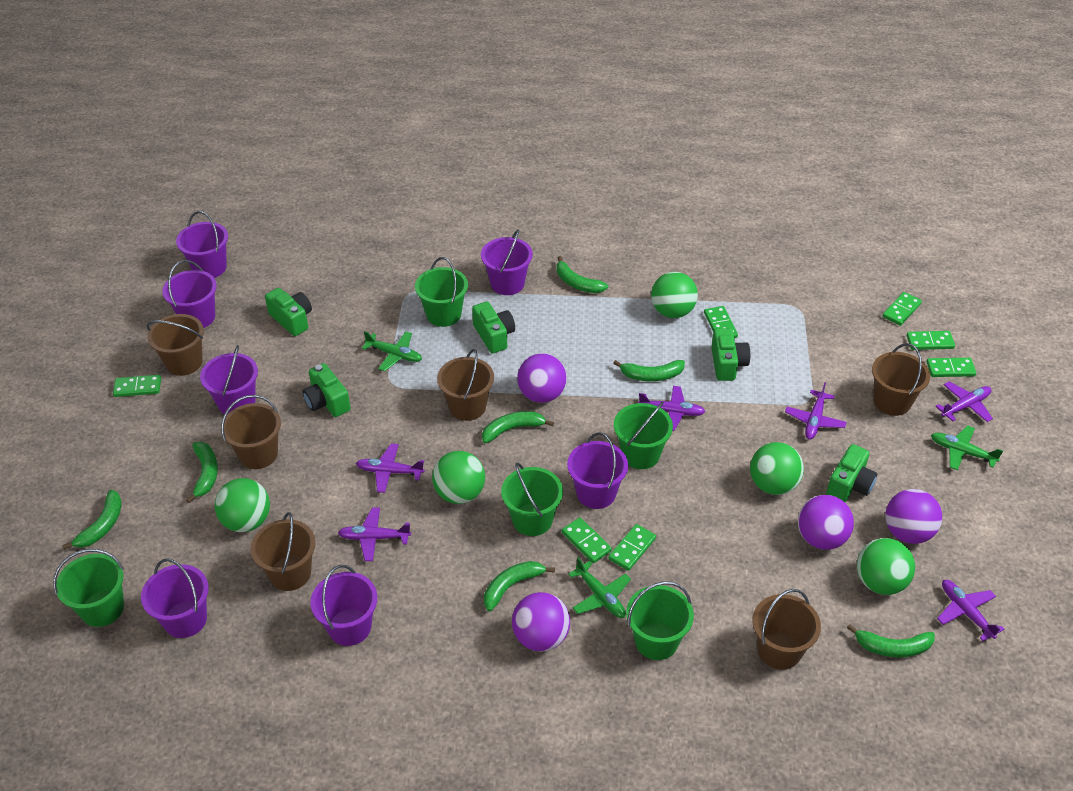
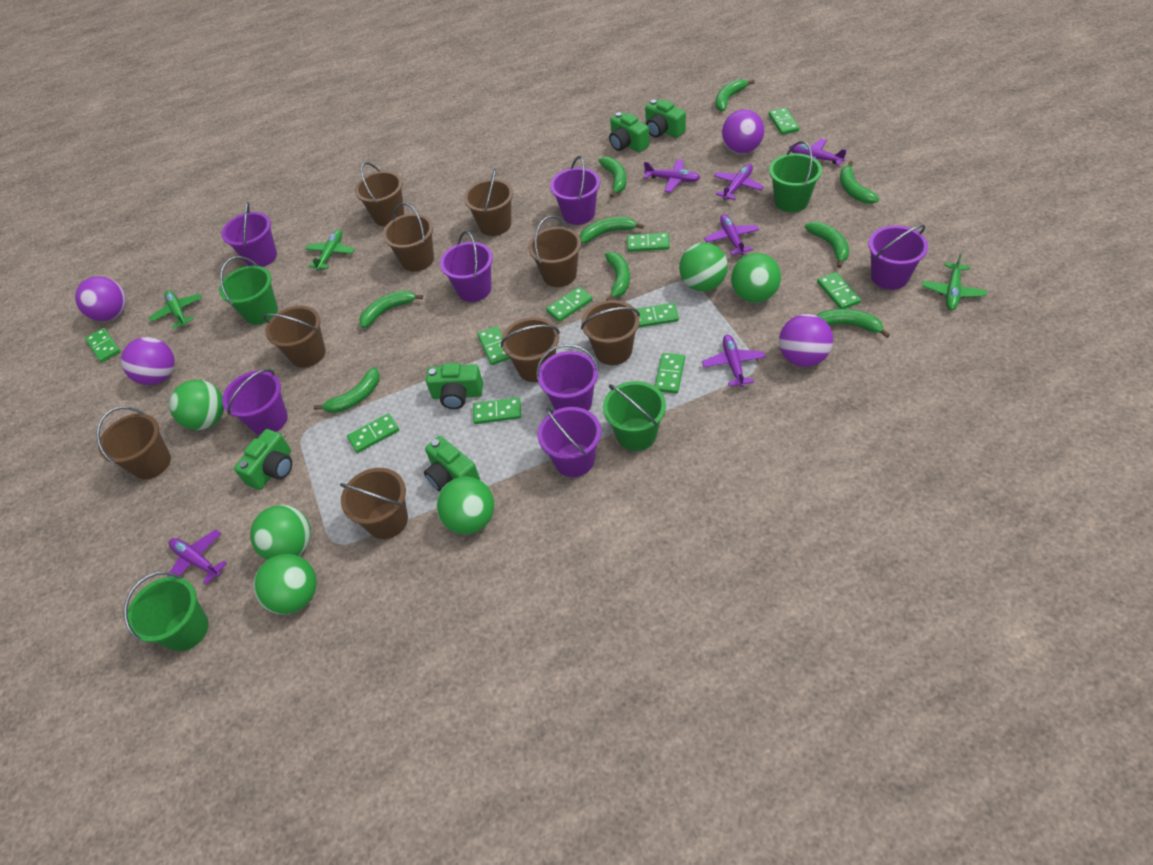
brown bucket: 6 -> 9
green ball: 5 -> 6
green banana: 7 -> 9
green bucket: 5 -> 4
green domino: 7 -> 10

